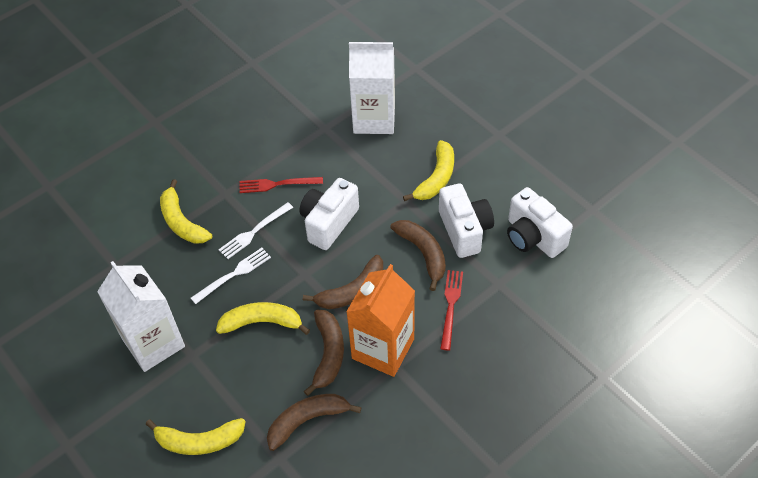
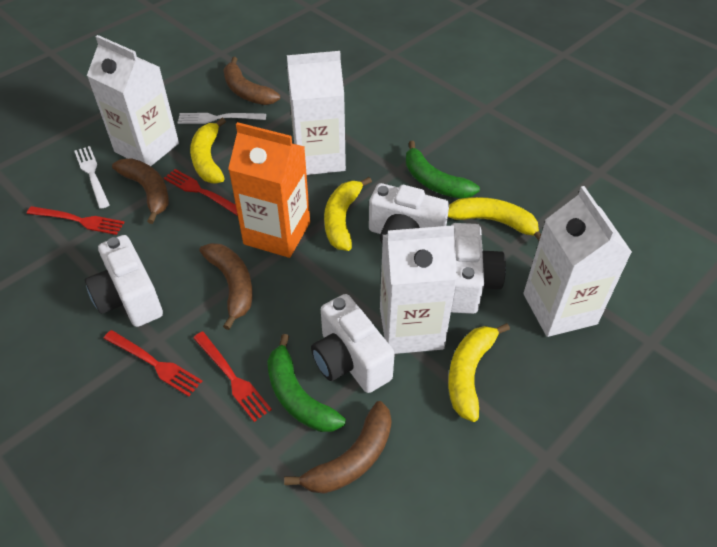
green banana: 0 -> 2
red fork: 2 -> 4
white camera: 3 -> 4
white carton: 2 -> 4

